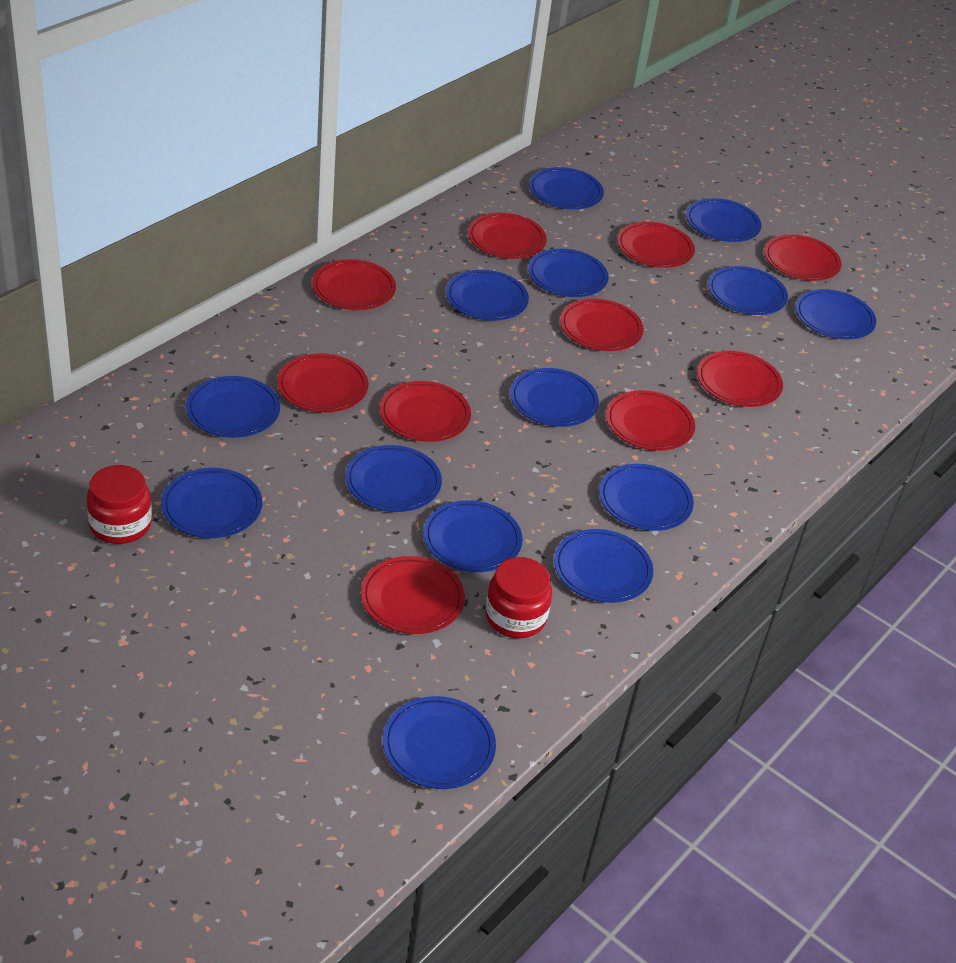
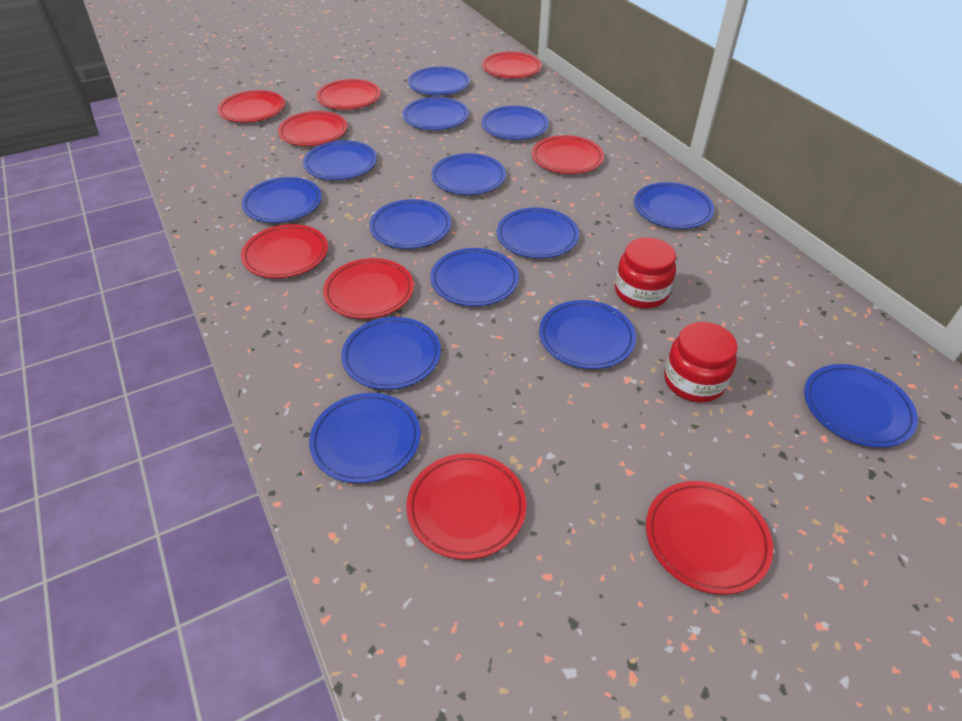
red plate: 10 -> 9

